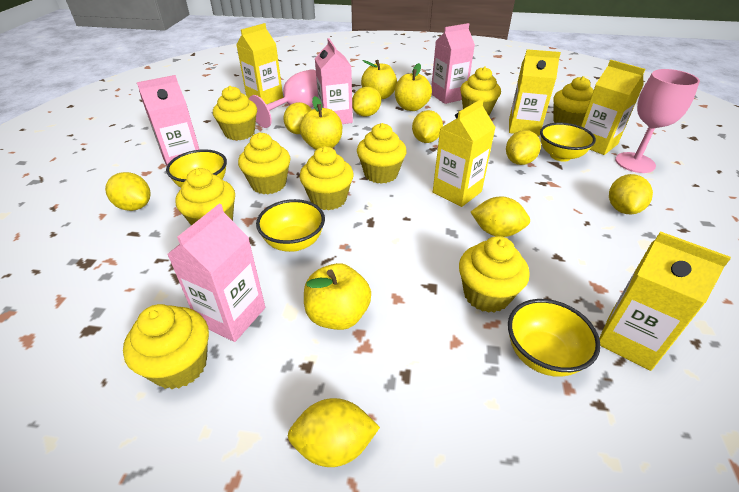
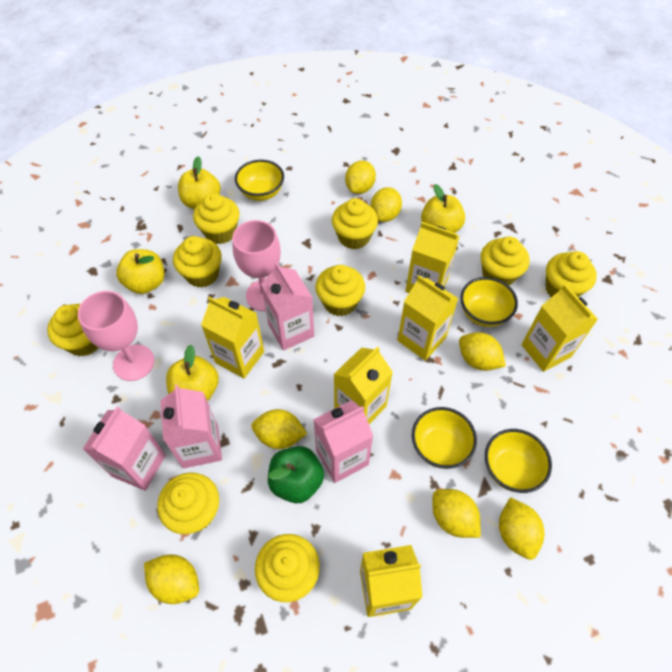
green apple: 0 -> 1
yellow carton: 5 -> 6
yellow lemon: 8 -> 7

